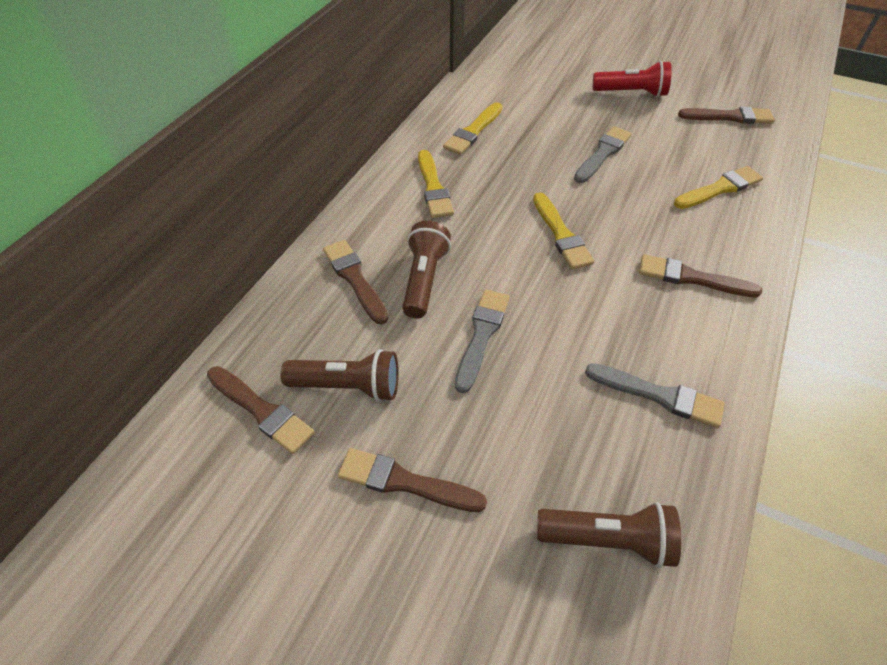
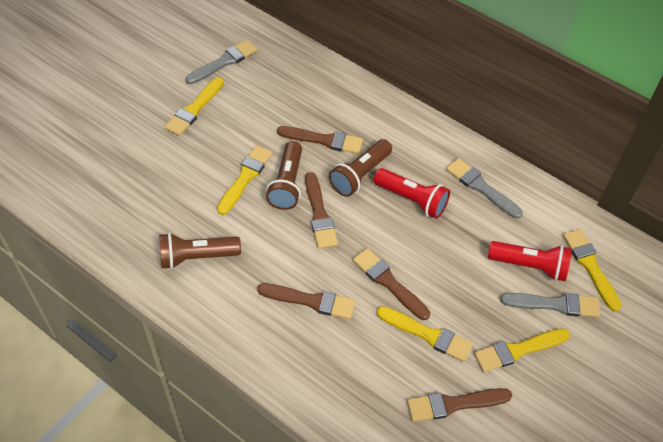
red flashlight: 1 -> 2
yellow brush: 4 -> 5

